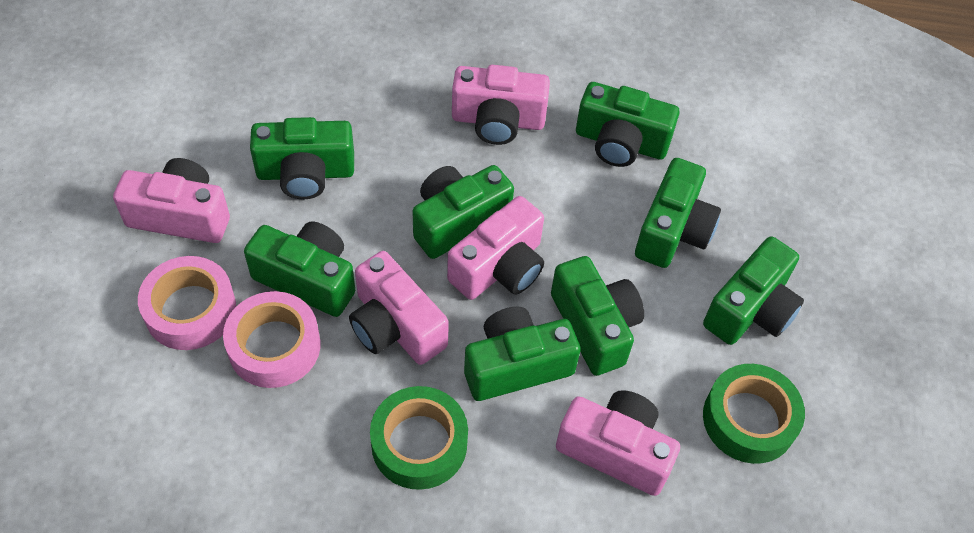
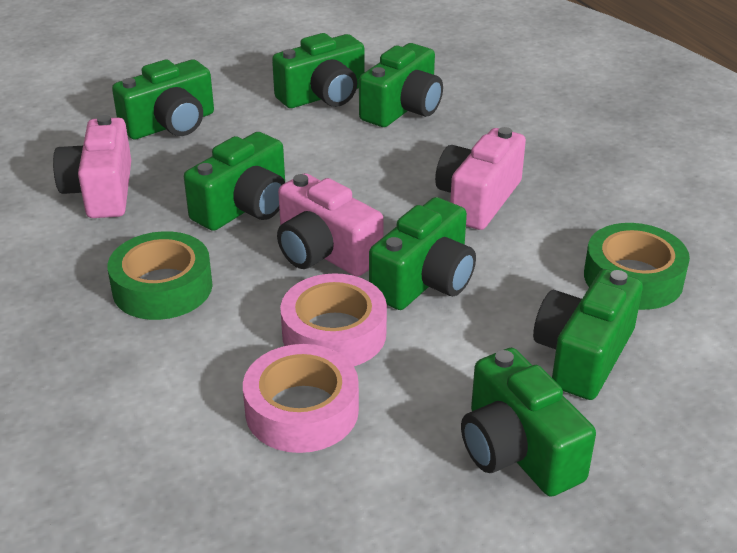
green camera: 8 -> 7
pink camera: 5 -> 3

